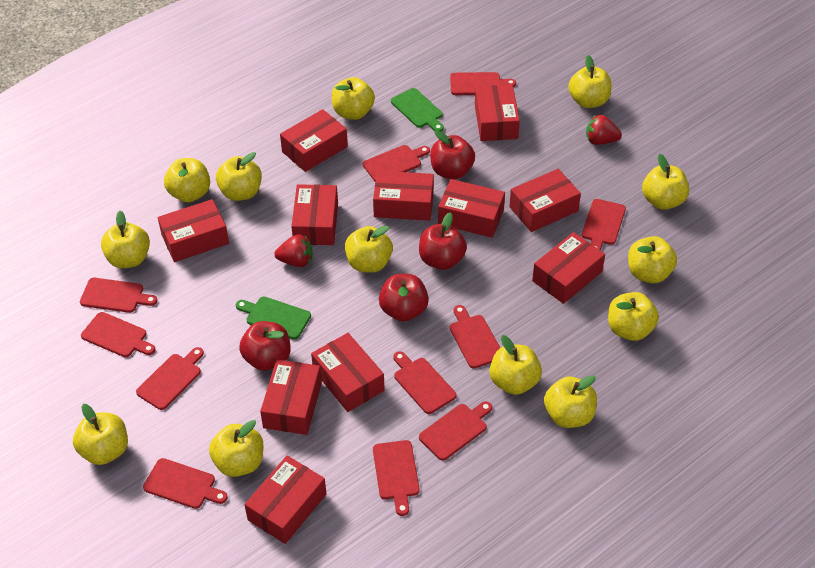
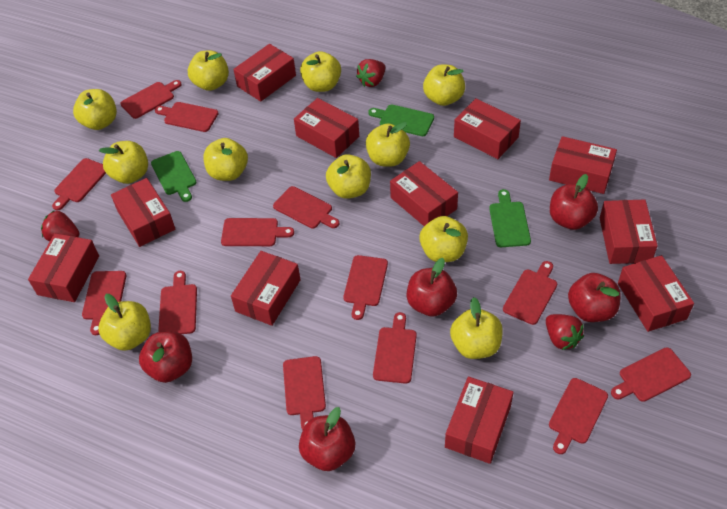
green cutting board: 2 -> 3
red apple: 4 -> 5
red cutting board: 11 -> 13
red strawberry: 2 -> 3
yellow apple: 13 -> 11

